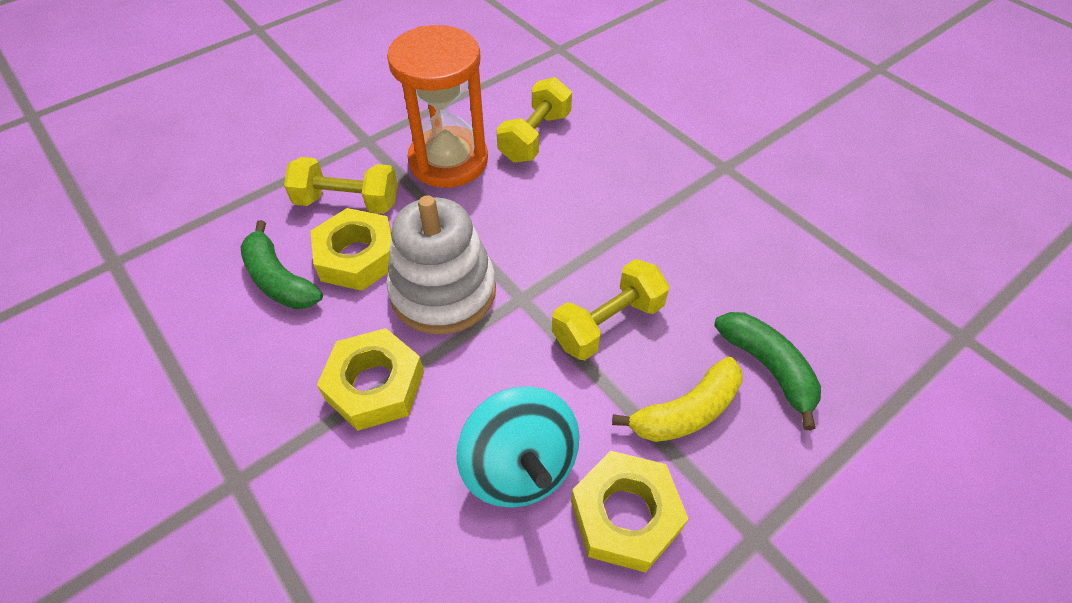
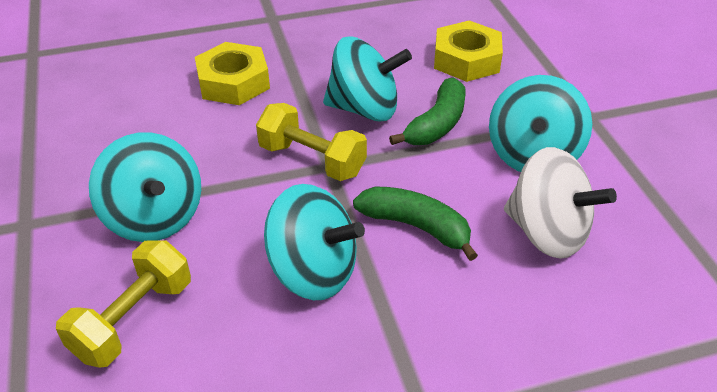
orange hourglass: 1 -> 0
turquoise spinning top: 1 -> 4
white spinning top: 0 -> 1
white stacking toy: 1 -> 0
yellow banana: 1 -> 0
yellow dumbbell: 3 -> 2
yellow nut: 3 -> 2

